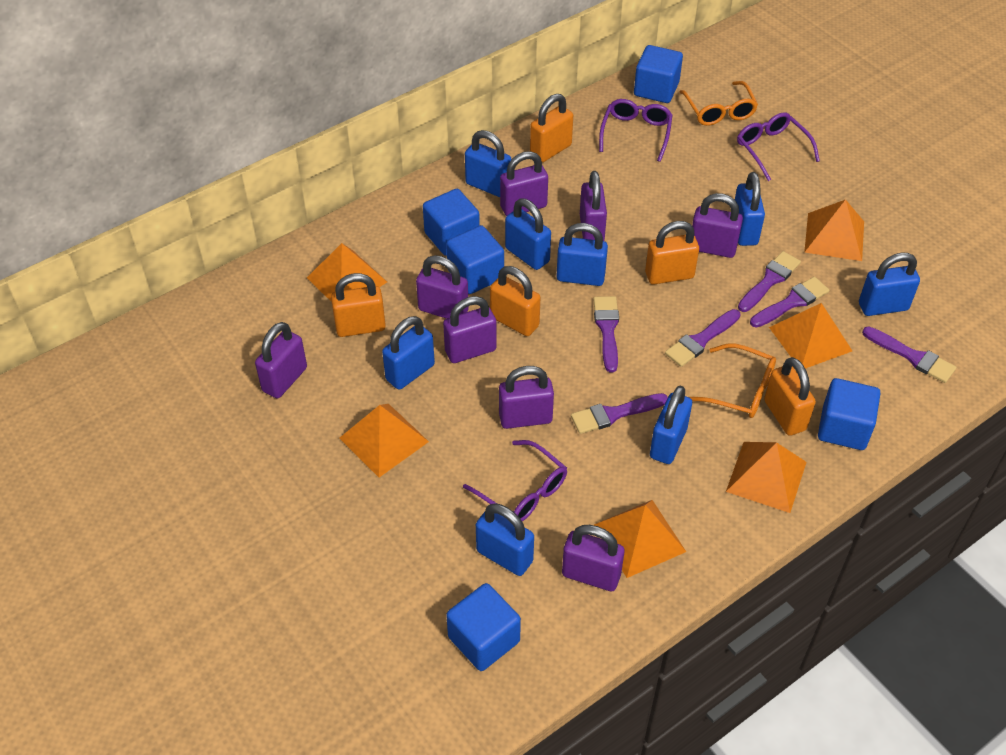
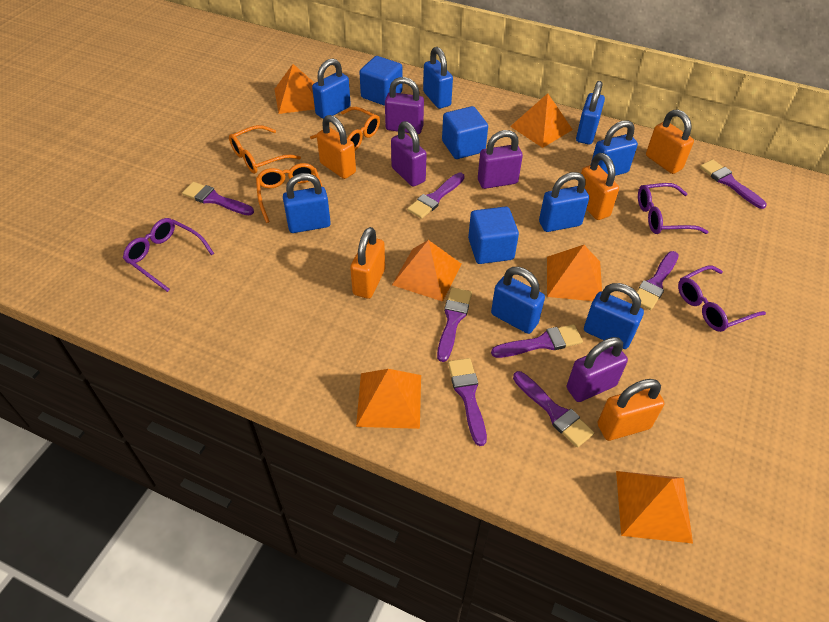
blue cube: 5 -> 3
orange glasses: 2 -> 3
purple brush: 6 -> 8
purple padlock: 8 -> 4

